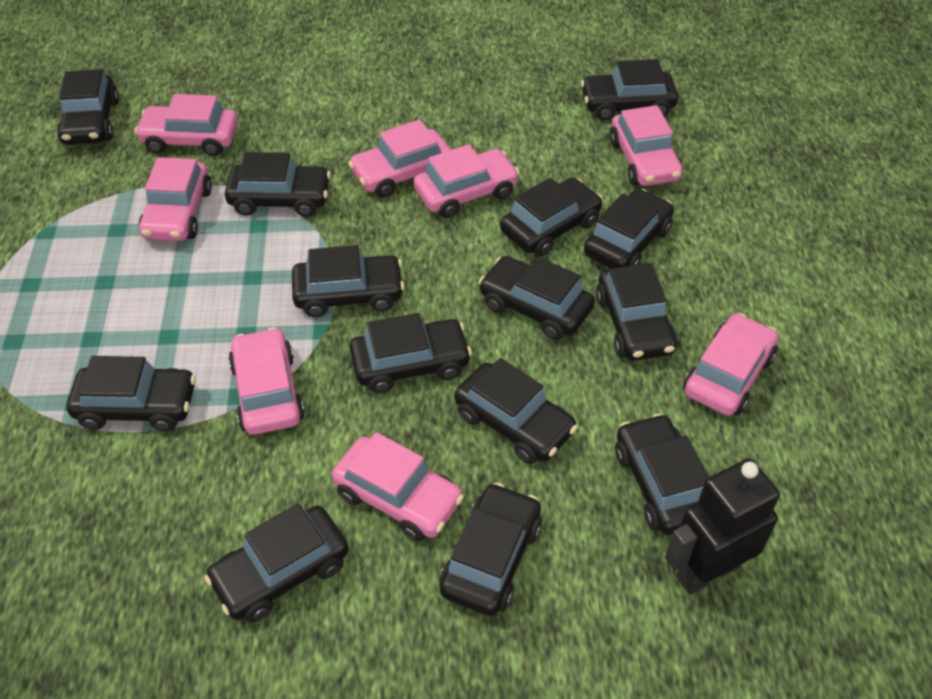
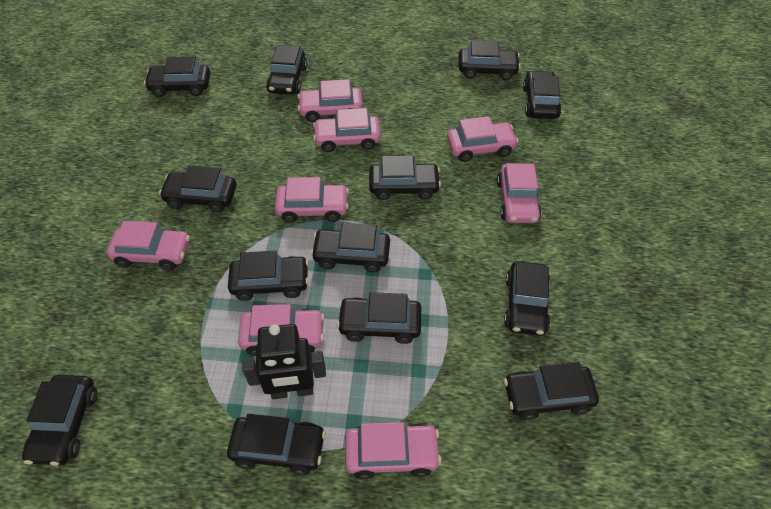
black car: 14 -> 13

